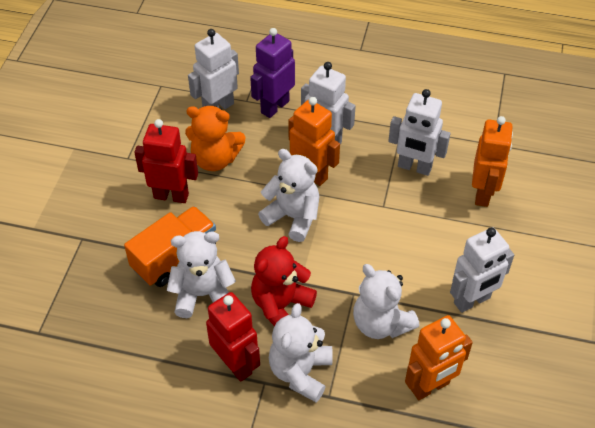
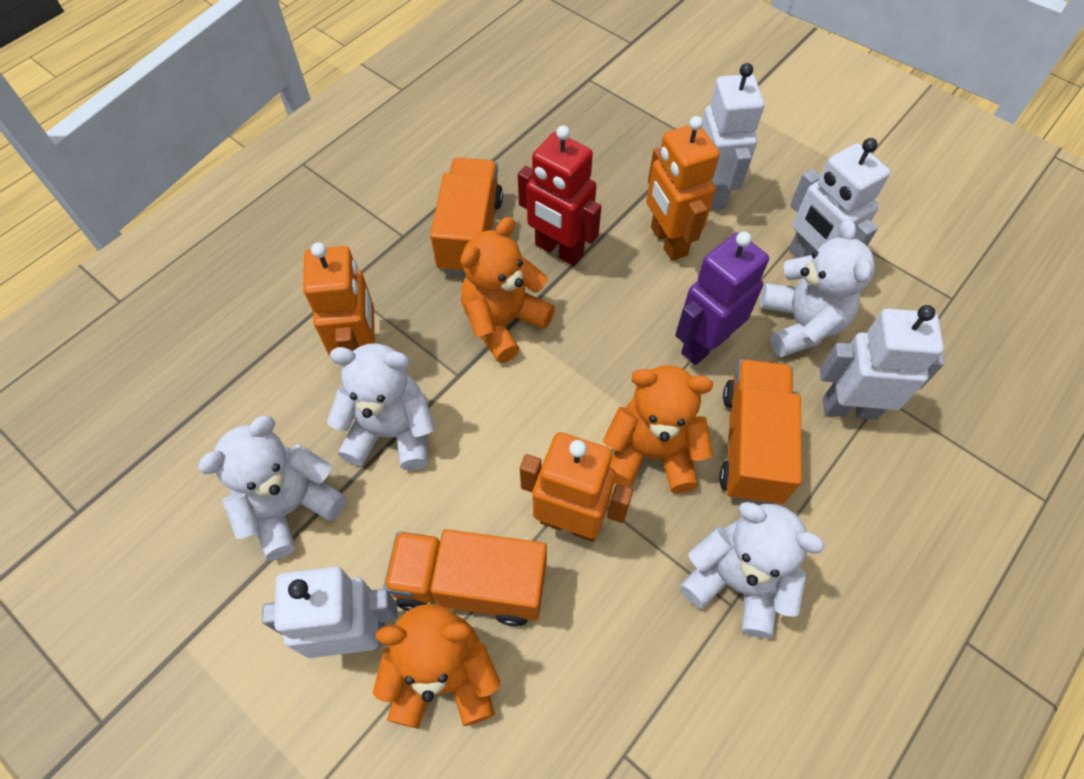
orange teddy bear: 1 -> 3
orange truck: 1 -> 3
red robot: 2 -> 1
red teddy bear: 1 -> 0

